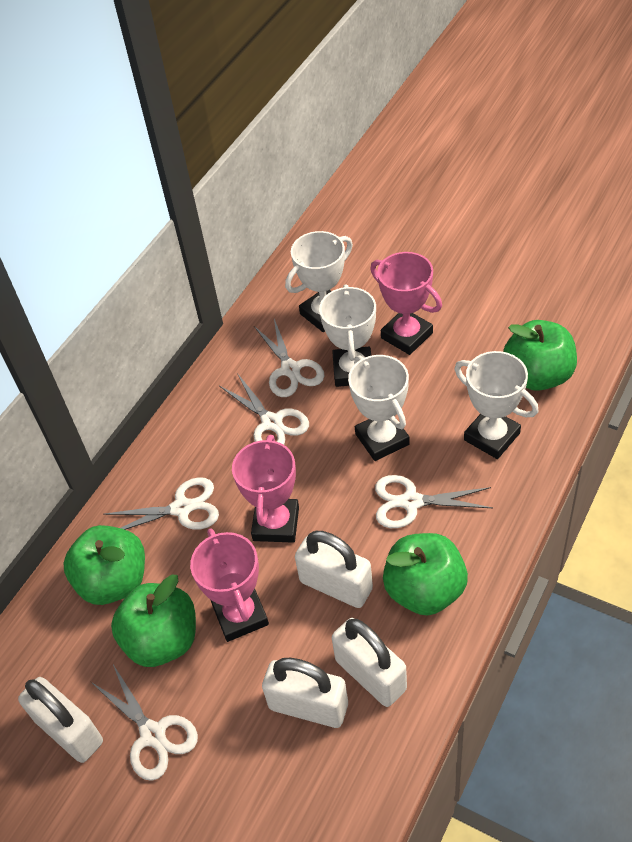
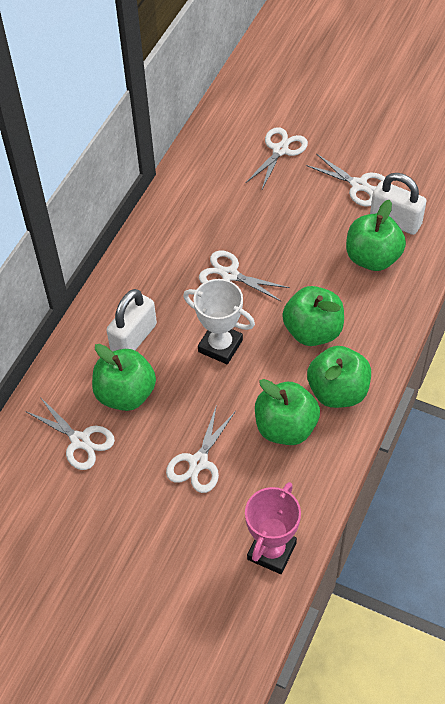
green apple: 4 -> 5
pink trophy: 3 -> 1
white padlock: 4 -> 2
white trophy: 4 -> 1

